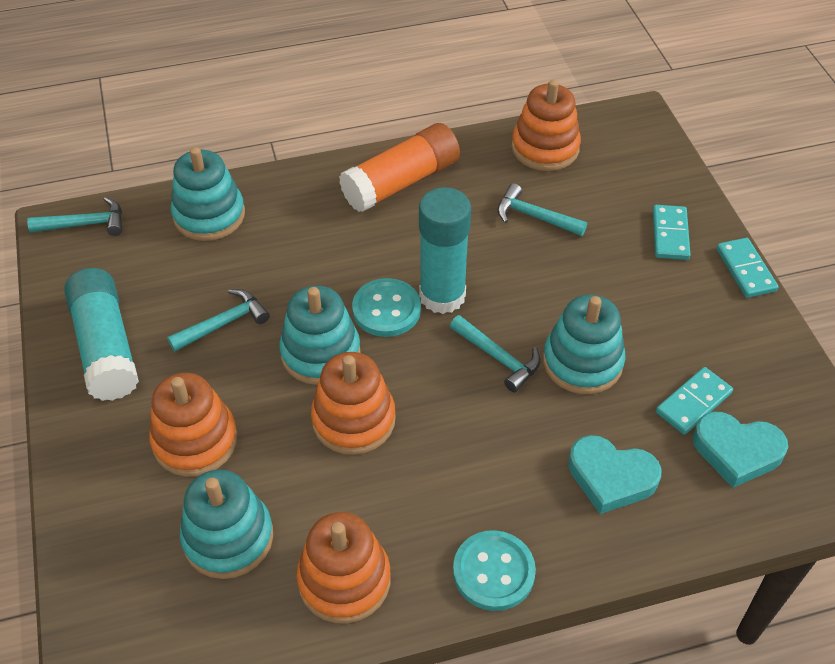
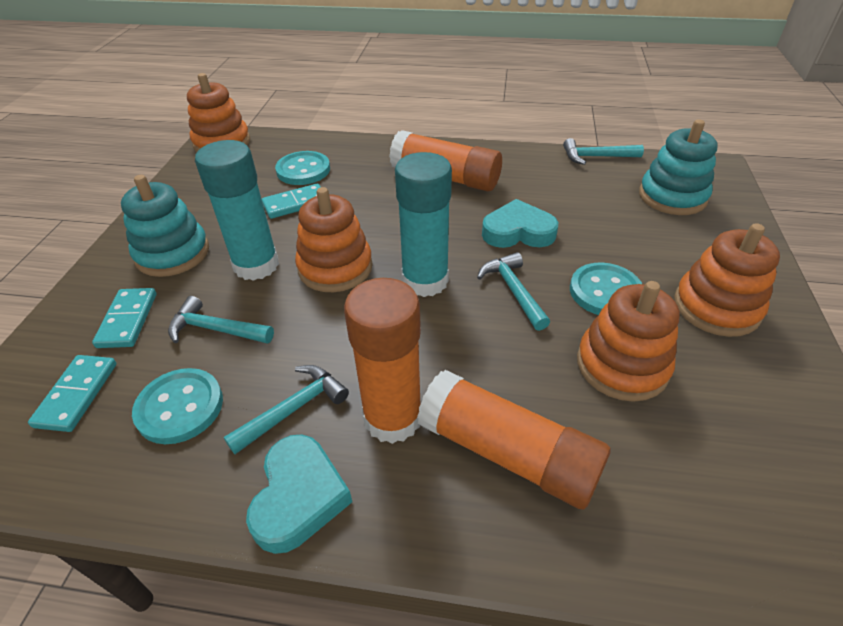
orange glue stick: 1 -> 3
turquoise button: 2 -> 3
turquoise stacking toy: 4 -> 2

